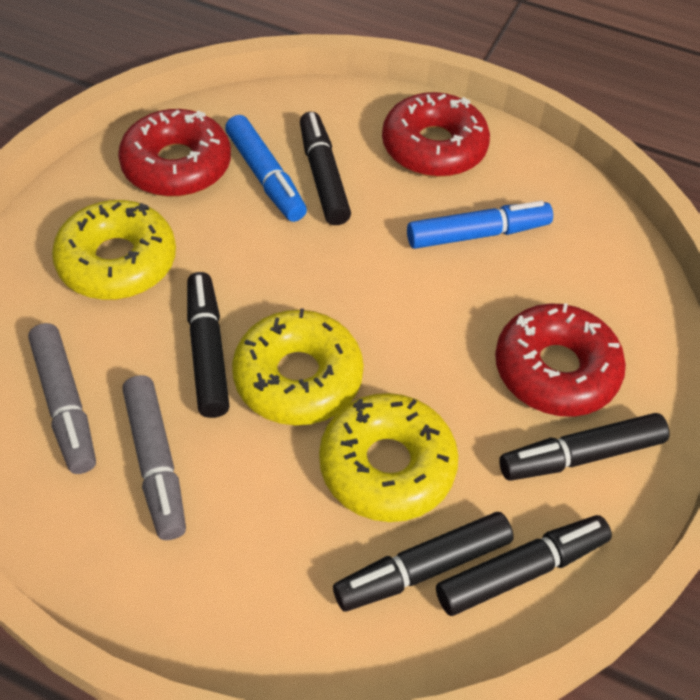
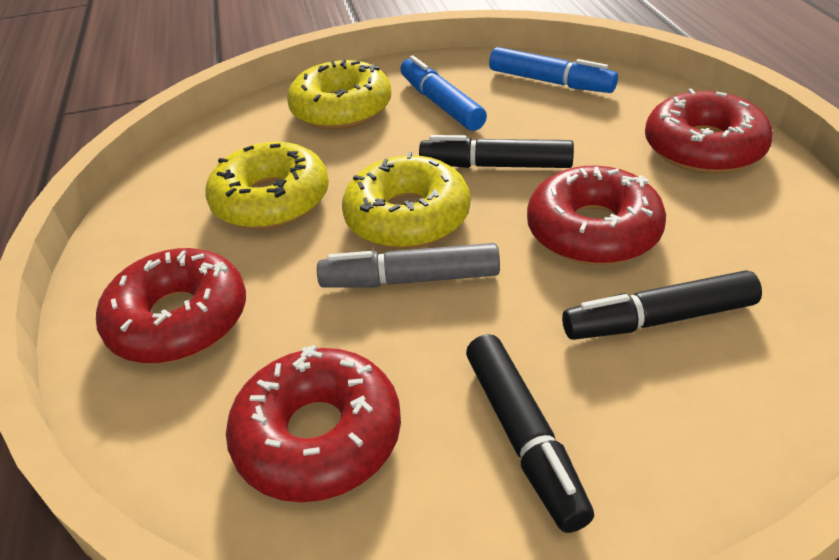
black marker: 5 -> 3
grey marker: 2 -> 1
red donut: 3 -> 4

